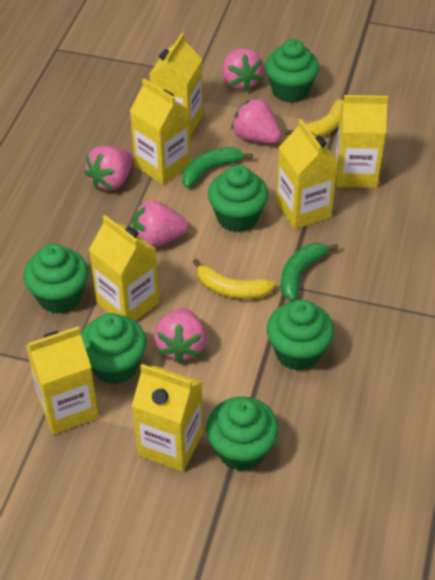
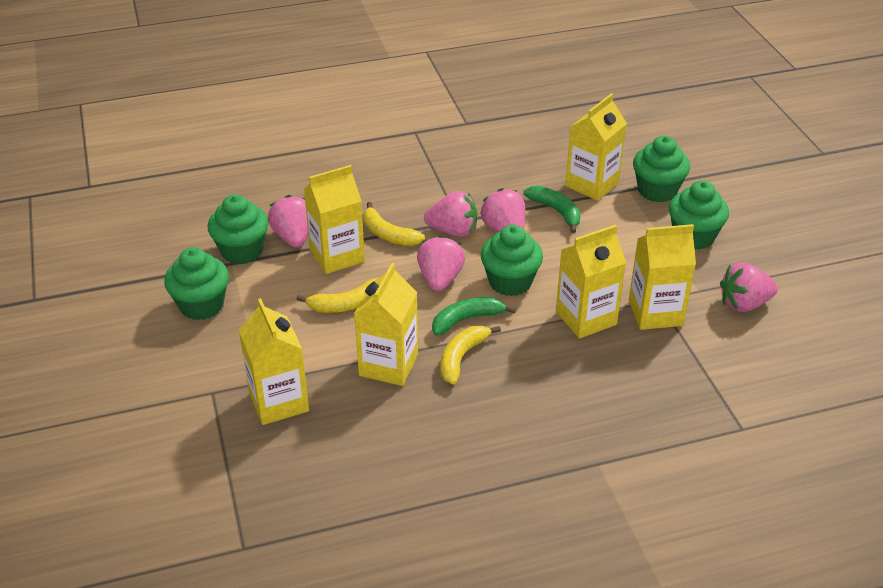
green cupcake: 6 -> 5
yellow banana: 2 -> 3
yellow carton: 7 -> 6

